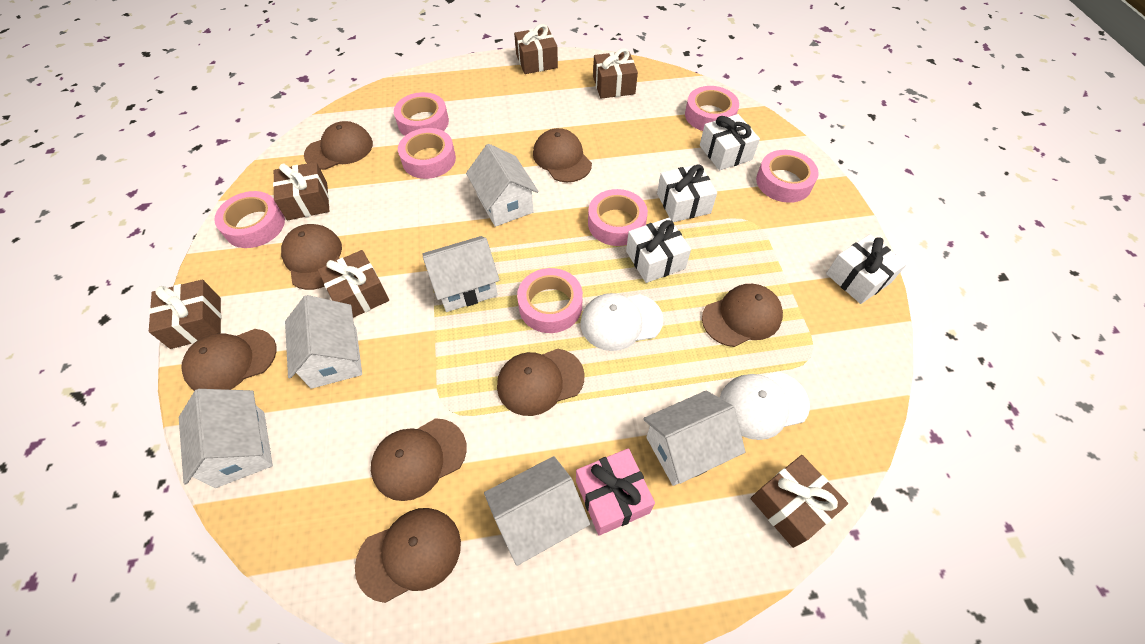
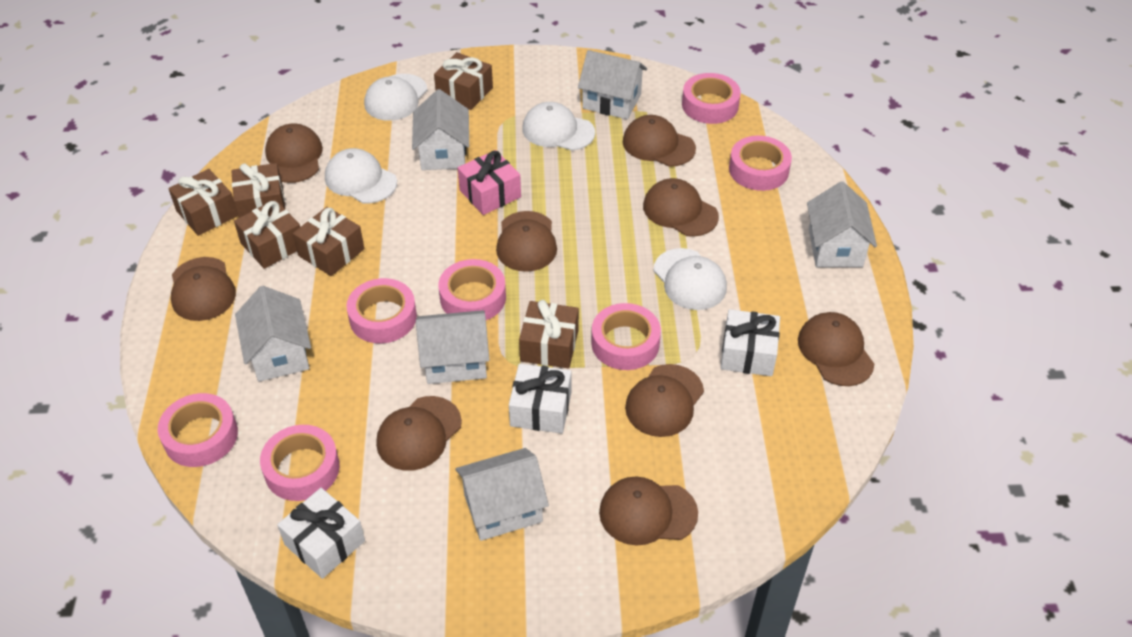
brown cap: 8 -> 9
white cap: 2 -> 4
white gift: 4 -> 3

